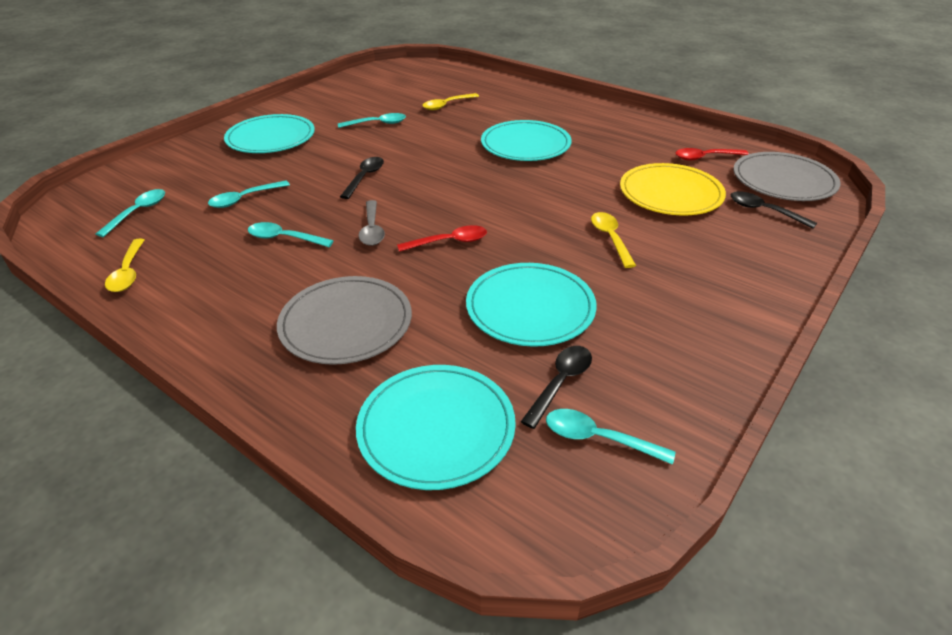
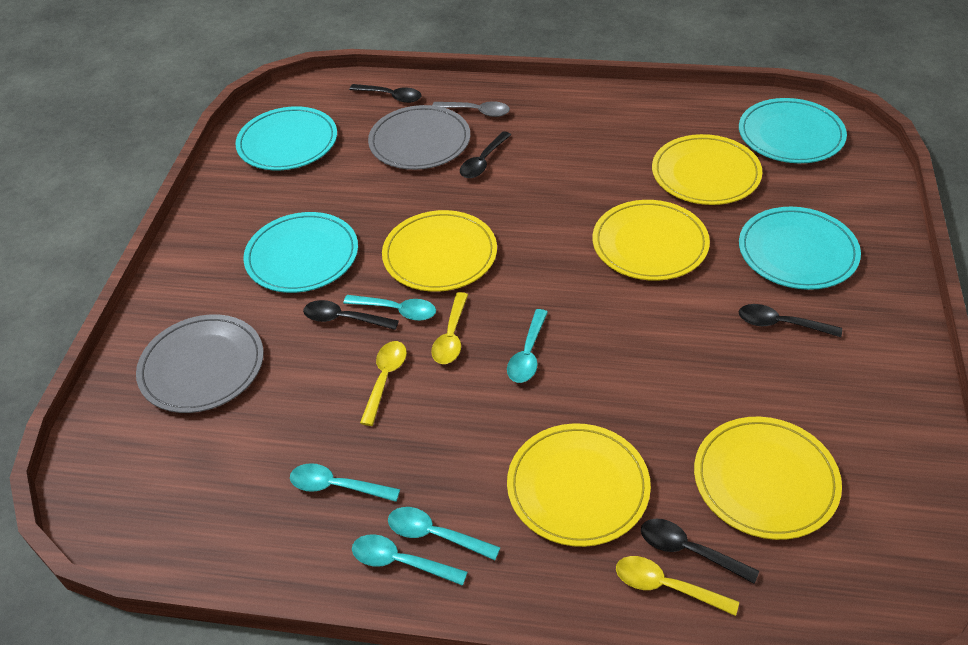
black spoon: 3 -> 5
red spoon: 2 -> 0
yellow plate: 1 -> 5

